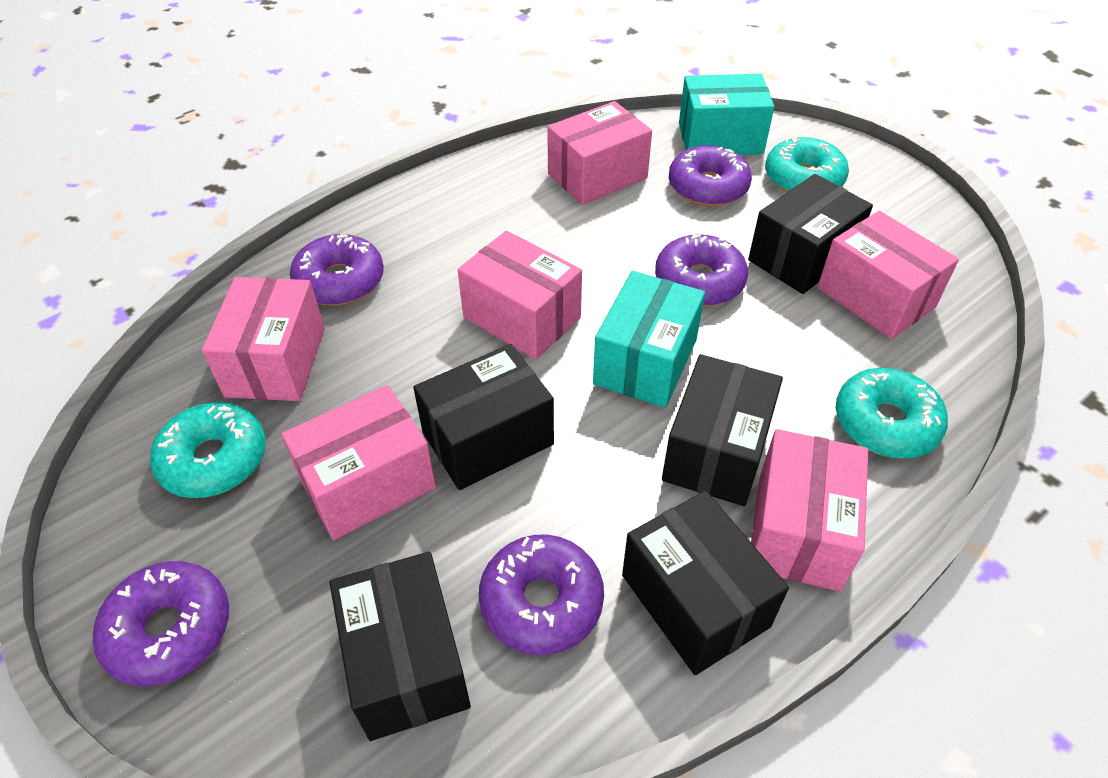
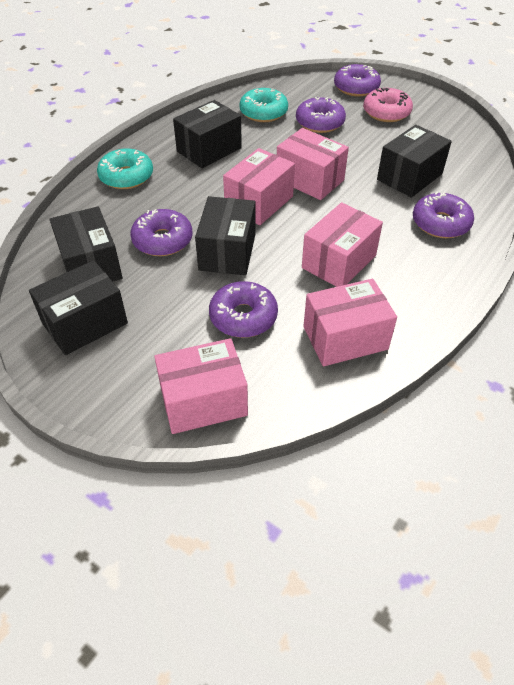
pink box: 6 -> 5
pink donut: 0 -> 1
turquoise box: 2 -> 0
turquoise donut: 3 -> 2

